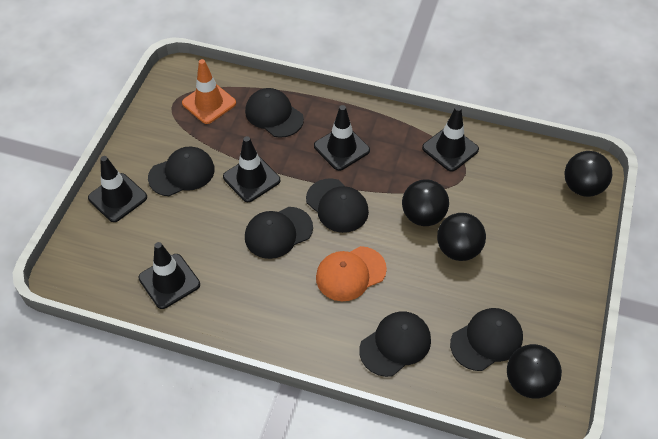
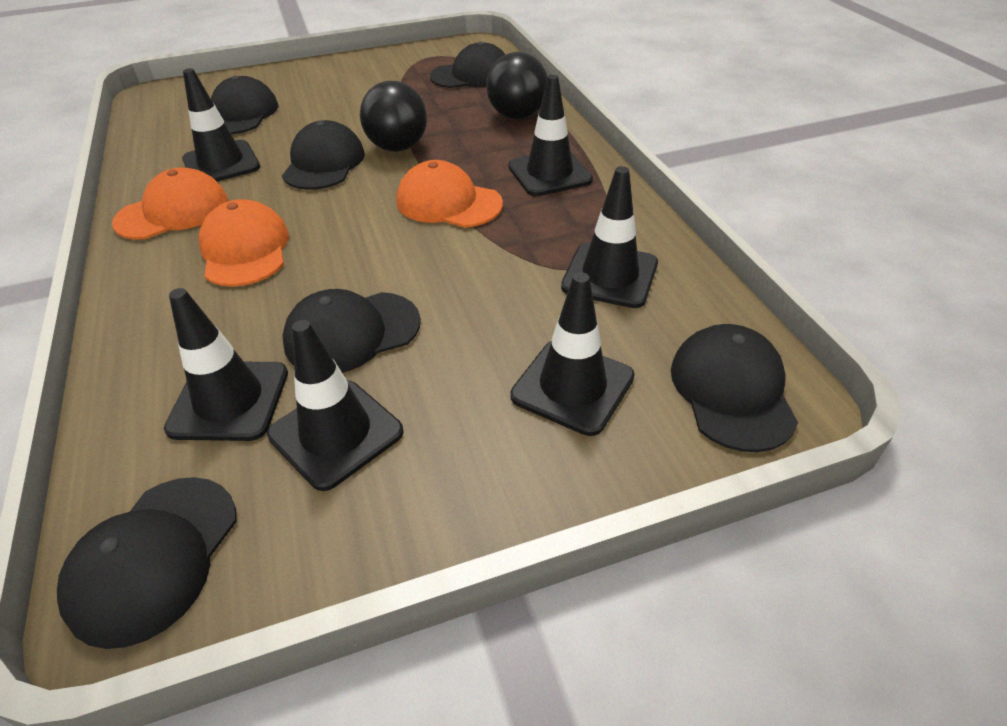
black ball: 4 -> 2
black traffic cone: 5 -> 6
orange cap: 1 -> 3
orange traffic cone: 1 -> 0

